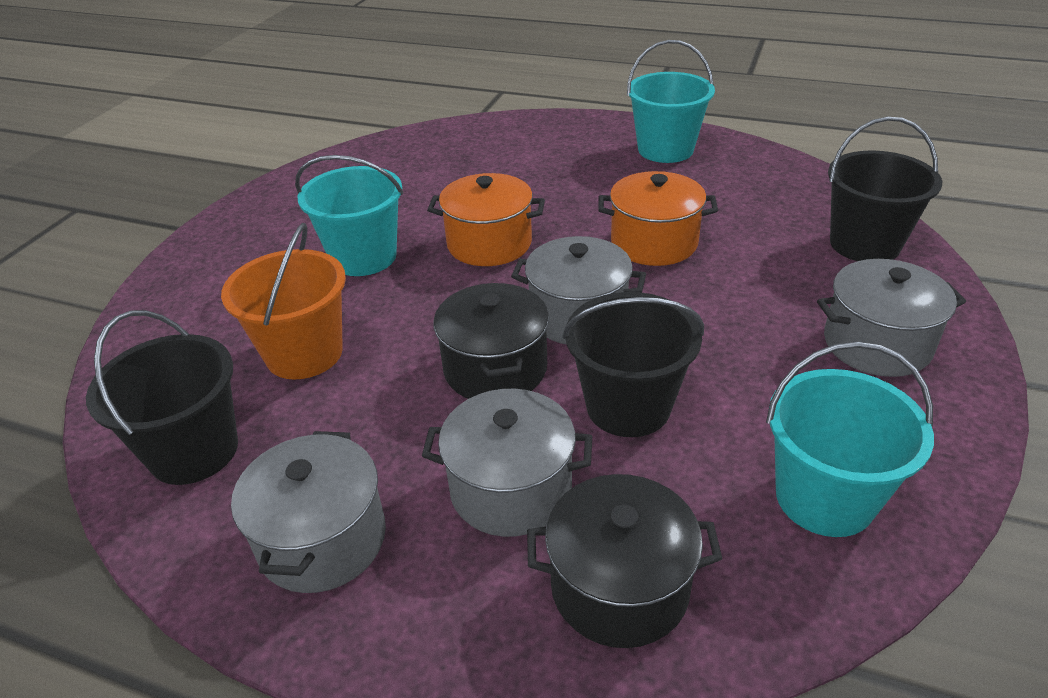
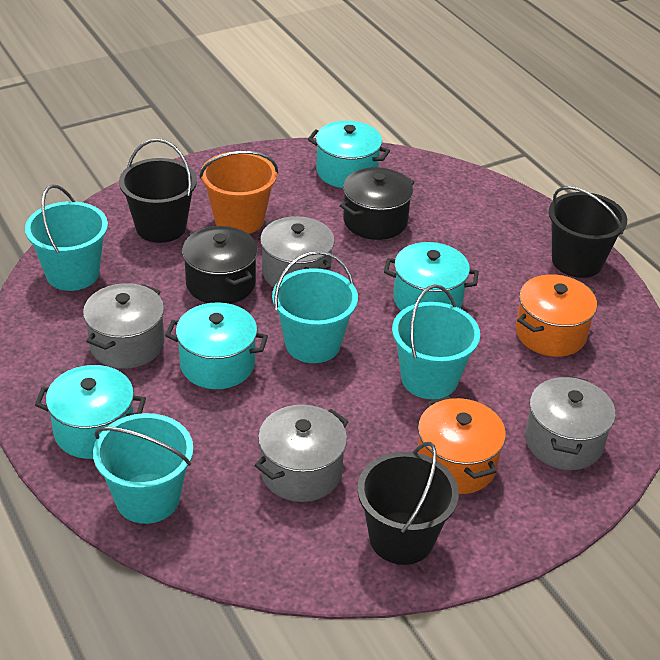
turquoise bucket: 3 -> 4
turquoise pot: 0 -> 4

